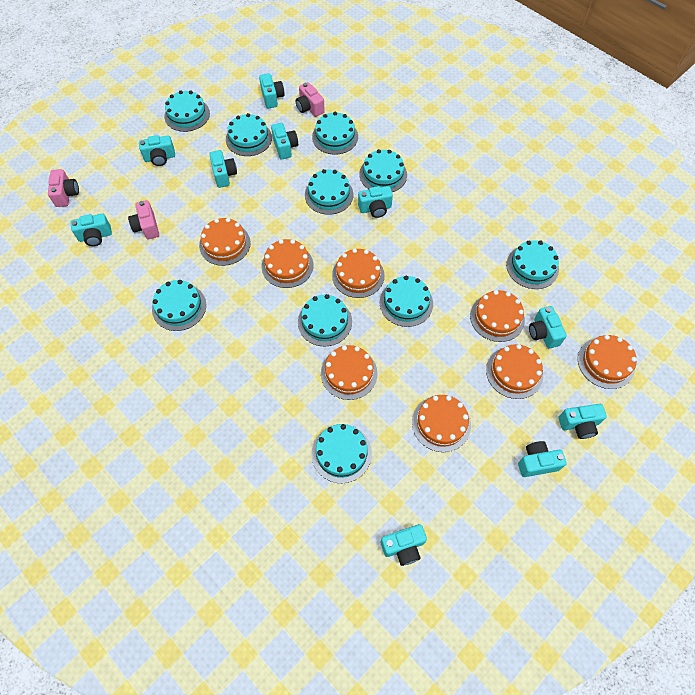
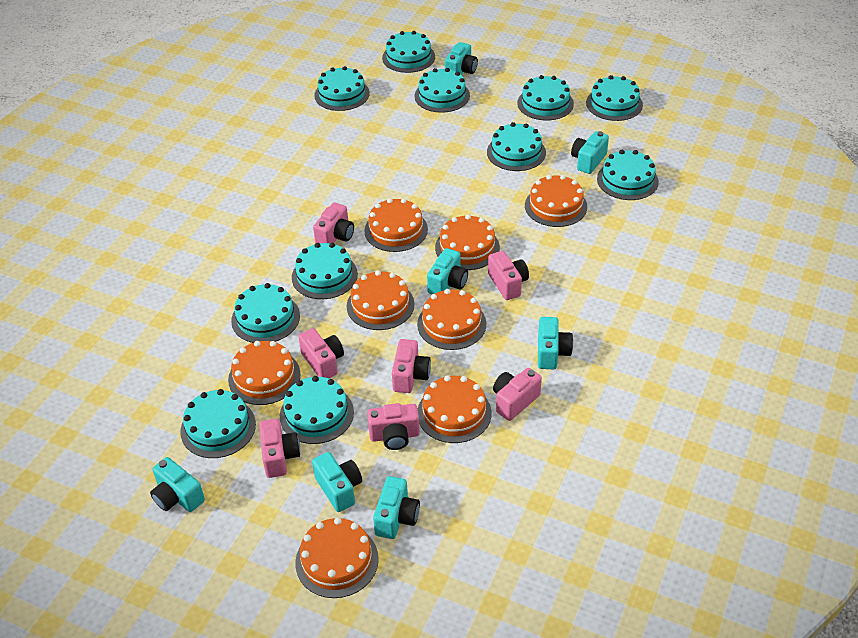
pink camera: 3 -> 7
turquoise cake: 10 -> 11
turquoise camera: 10 -> 7

